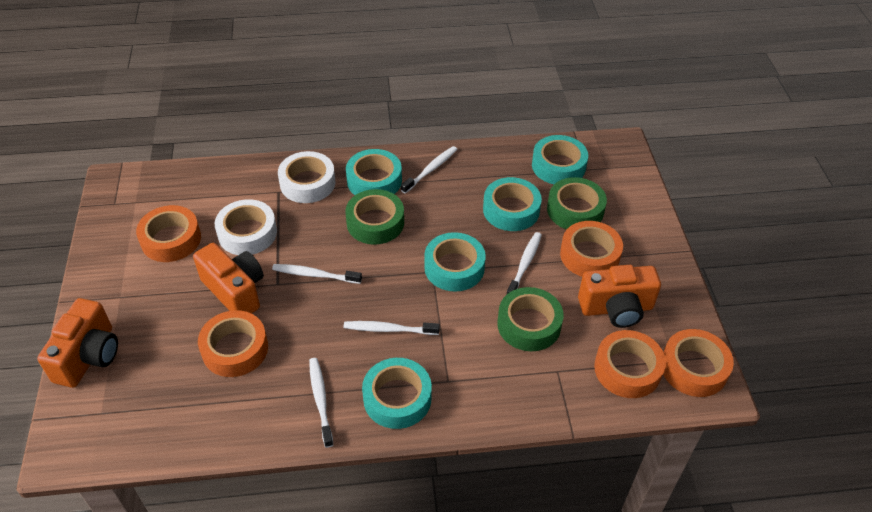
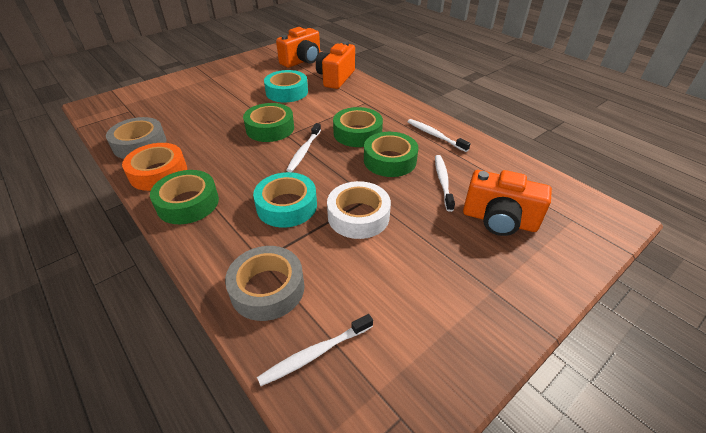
green tape: 3 -> 4
grey tape: 0 -> 2
orange tape: 5 -> 1
turquoise tape: 5 -> 2
white tape: 2 -> 1
white toothbrush: 5 -> 4

